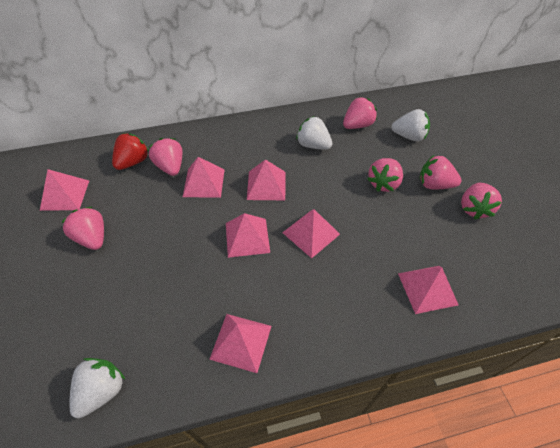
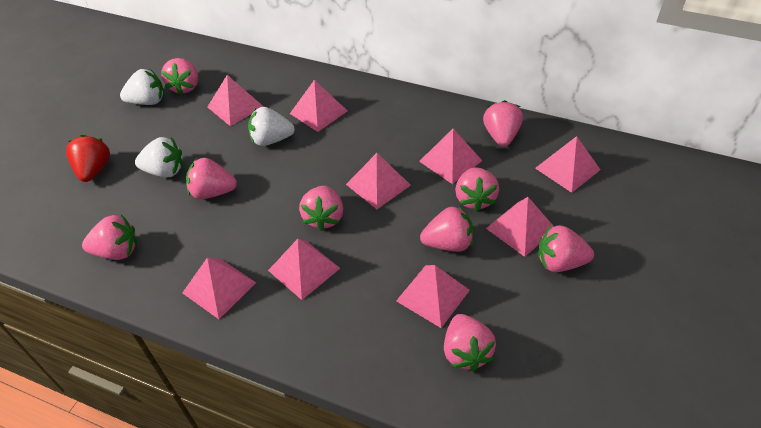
pink pyramid: 7 -> 9
pink strawberry: 6 -> 9

